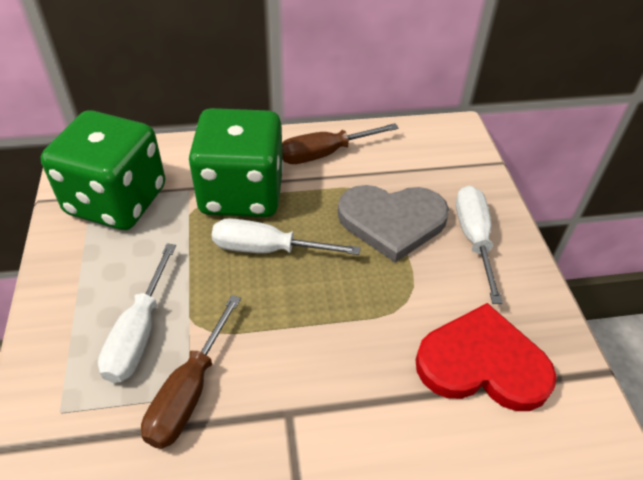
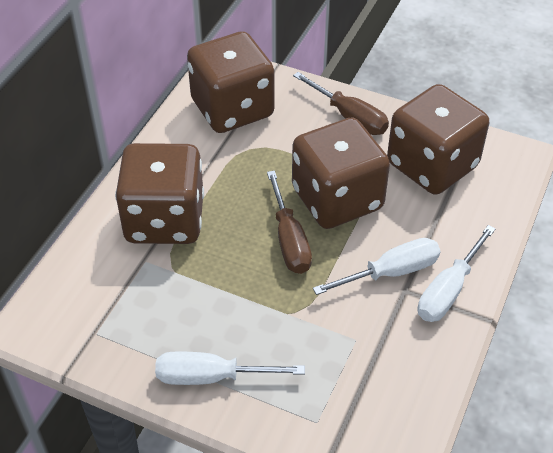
brown dice: 0 -> 4
green dice: 2 -> 0
grey heart: 1 -> 0
red heart: 1 -> 0

